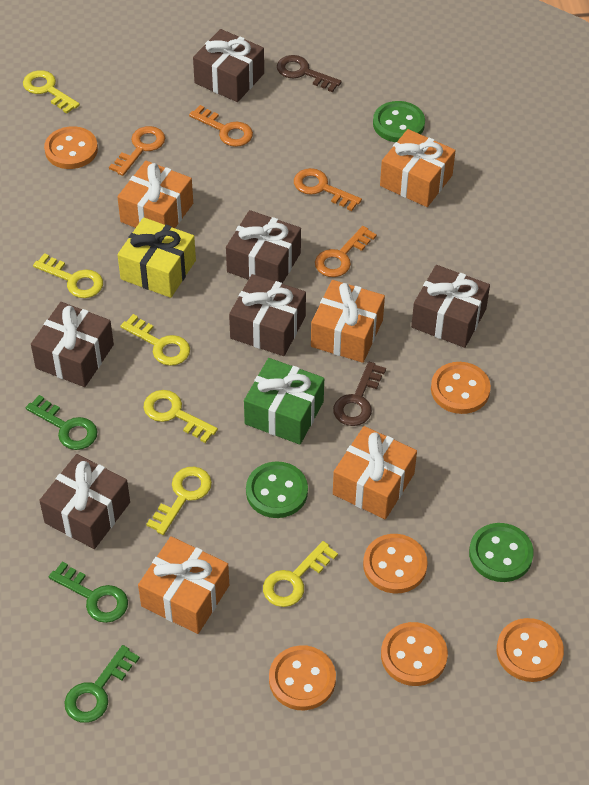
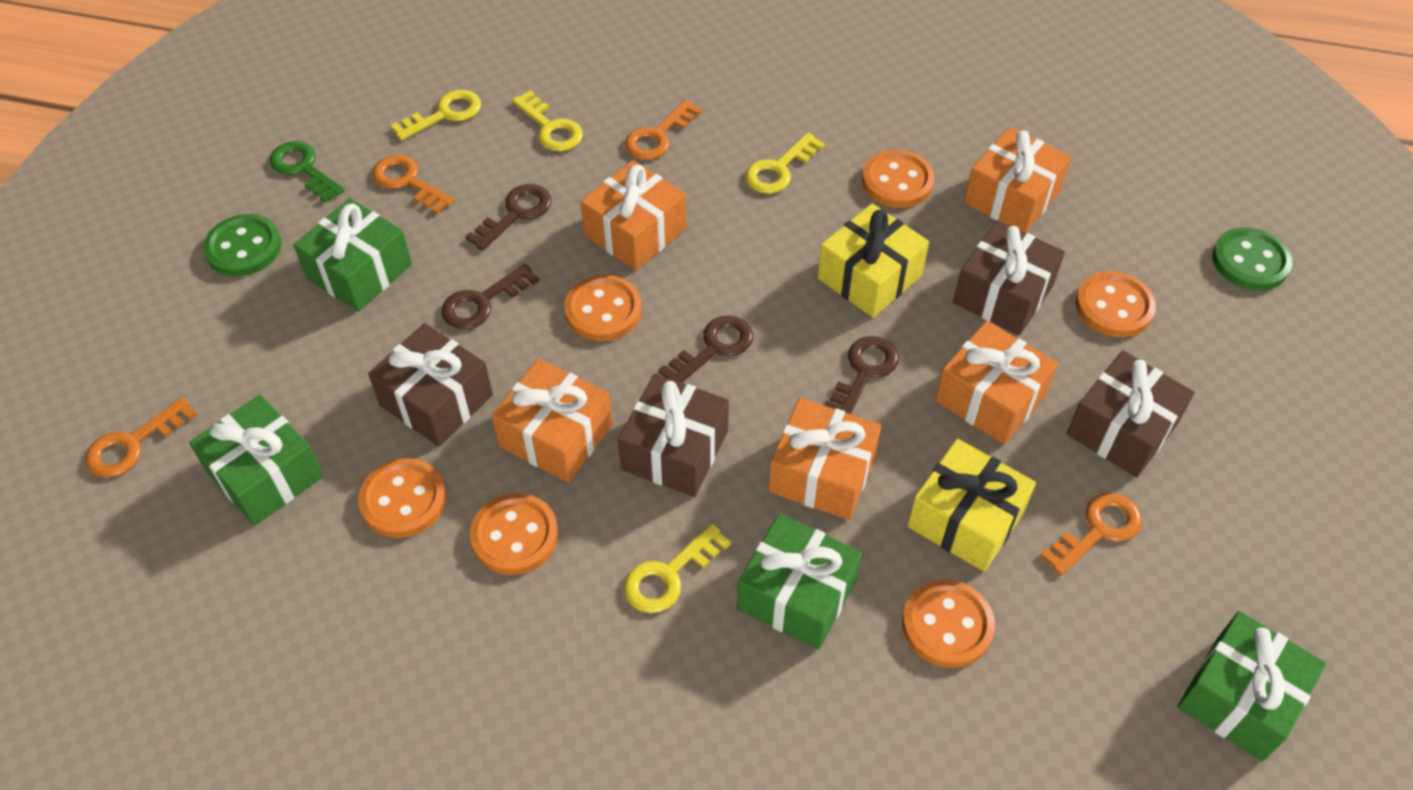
brown gift: 6 -> 4
brown key: 2 -> 4
green button: 3 -> 2
green gift: 1 -> 4
green key: 3 -> 1
yellow gift: 1 -> 2
yellow key: 6 -> 4

